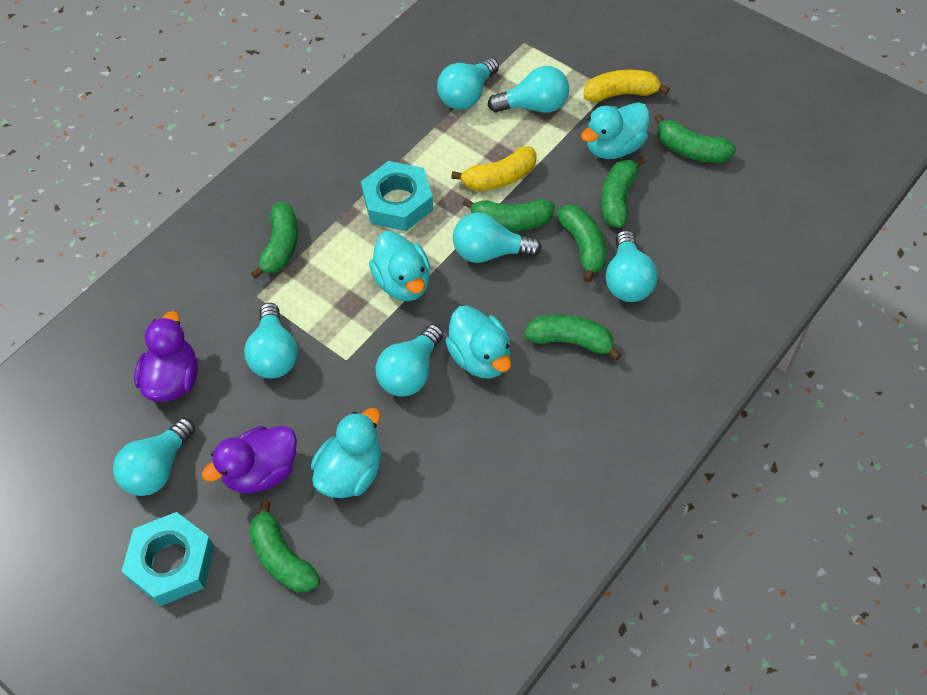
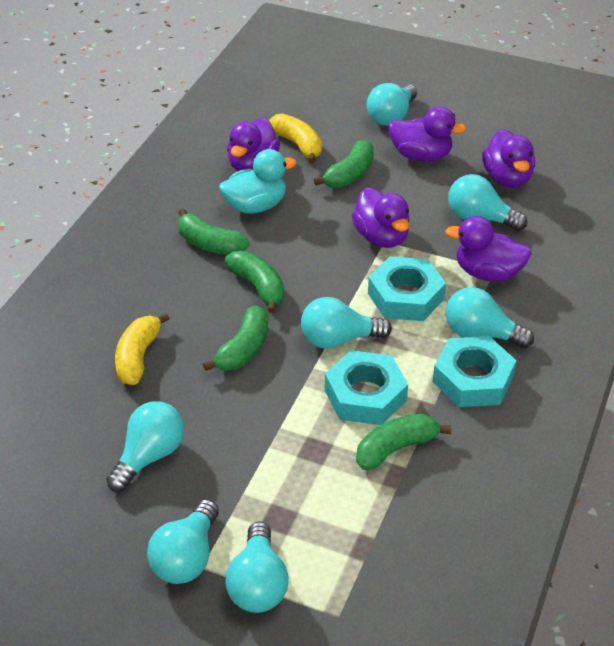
green banana: 7 -> 5
purple duck: 2 -> 5
turquoise duck: 4 -> 1
turquoise nut: 2 -> 3

